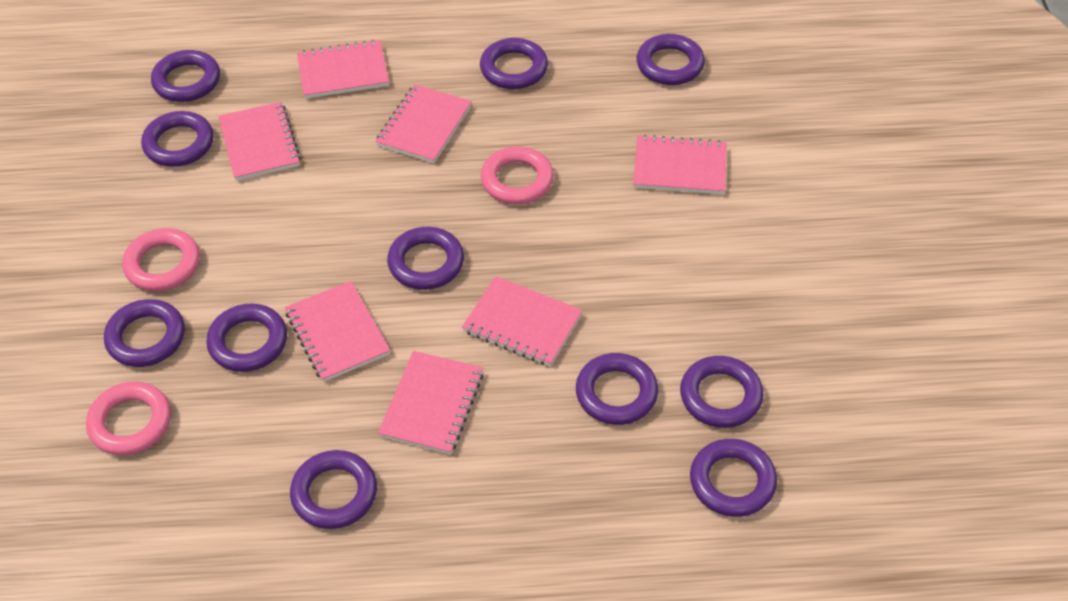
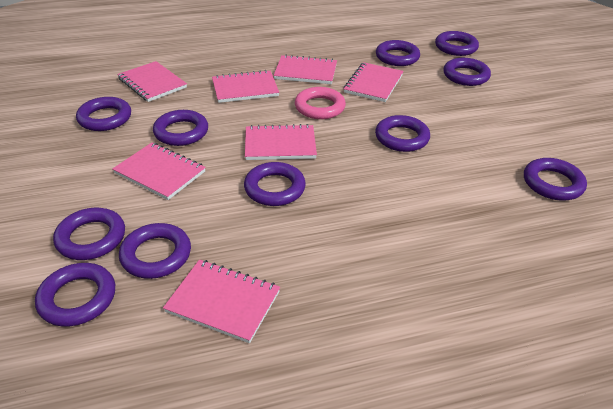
pink ring: 3 -> 1

